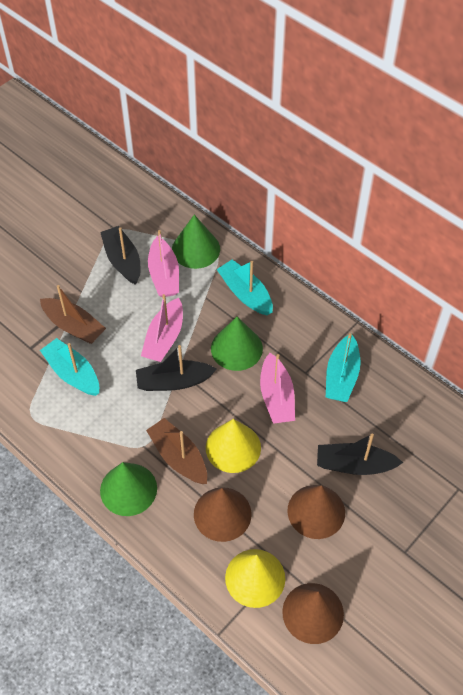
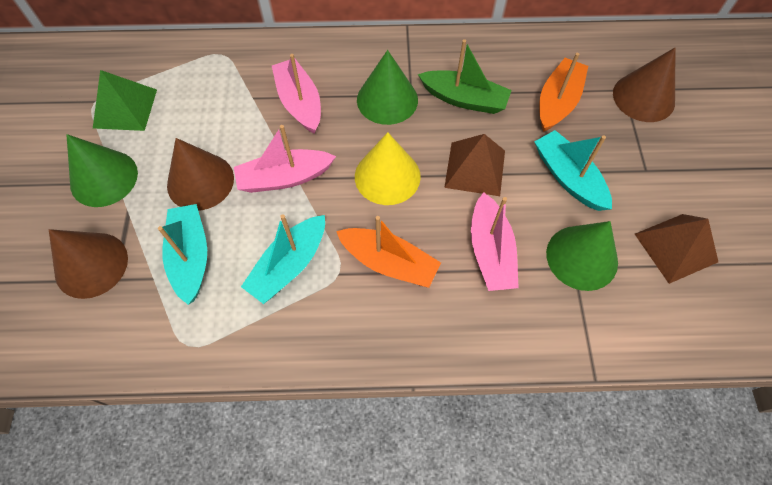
black boat: 3 -> 0
brown boat: 2 -> 0
brown pyramid: 0 -> 2
green boat: 0 -> 1
green pyramid: 0 -> 1
orange boat: 0 -> 2
yellow cone: 2 -> 1

